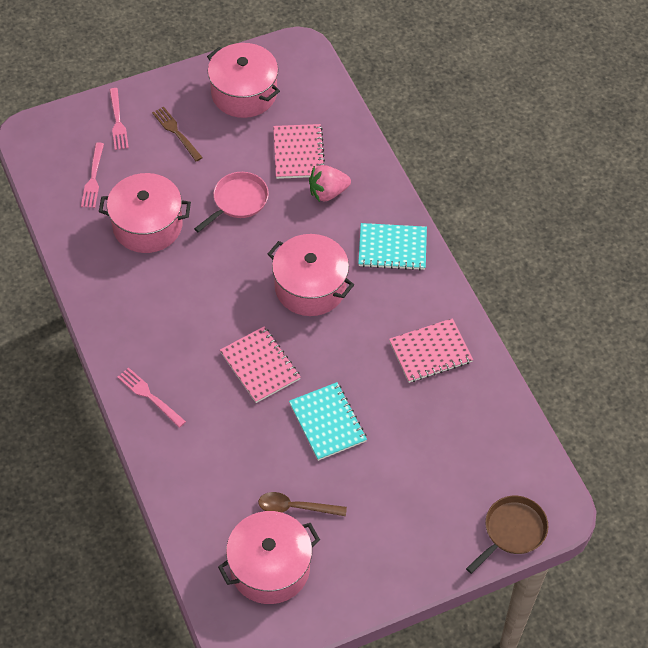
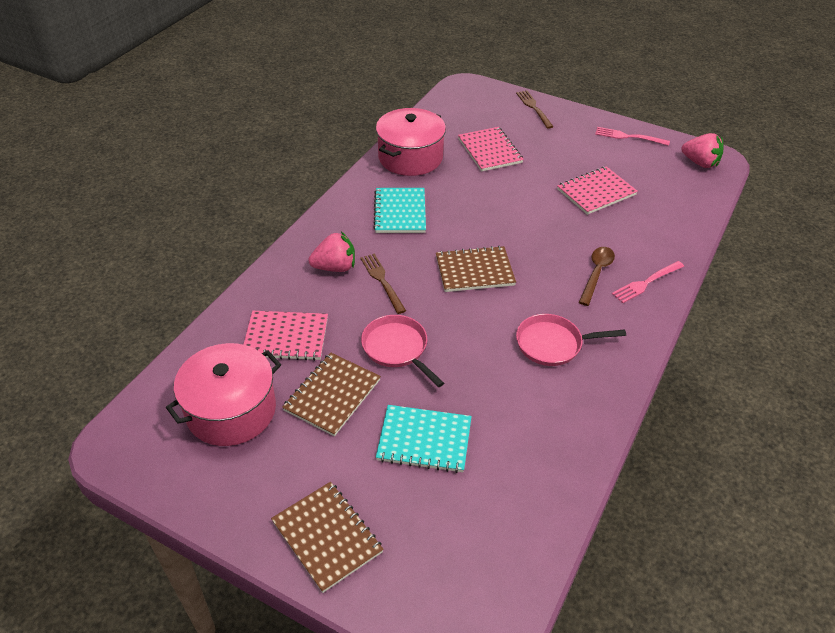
brown fork: 1 -> 2
brown notebook: 0 -> 3
brown pan: 1 -> 0
pink fork: 3 -> 2
pink pan: 1 -> 2
pink pot: 4 -> 2
pink strawberry: 1 -> 2

